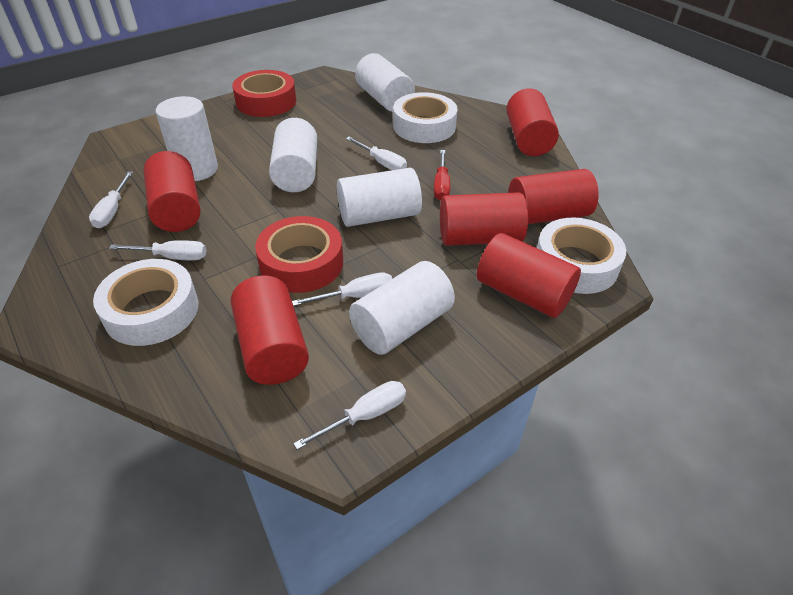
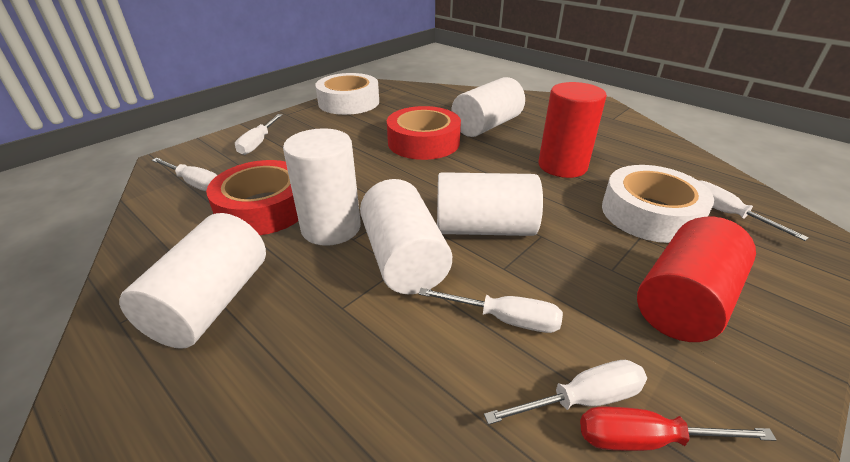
red cylinder: 6 -> 2
white tape: 3 -> 2

